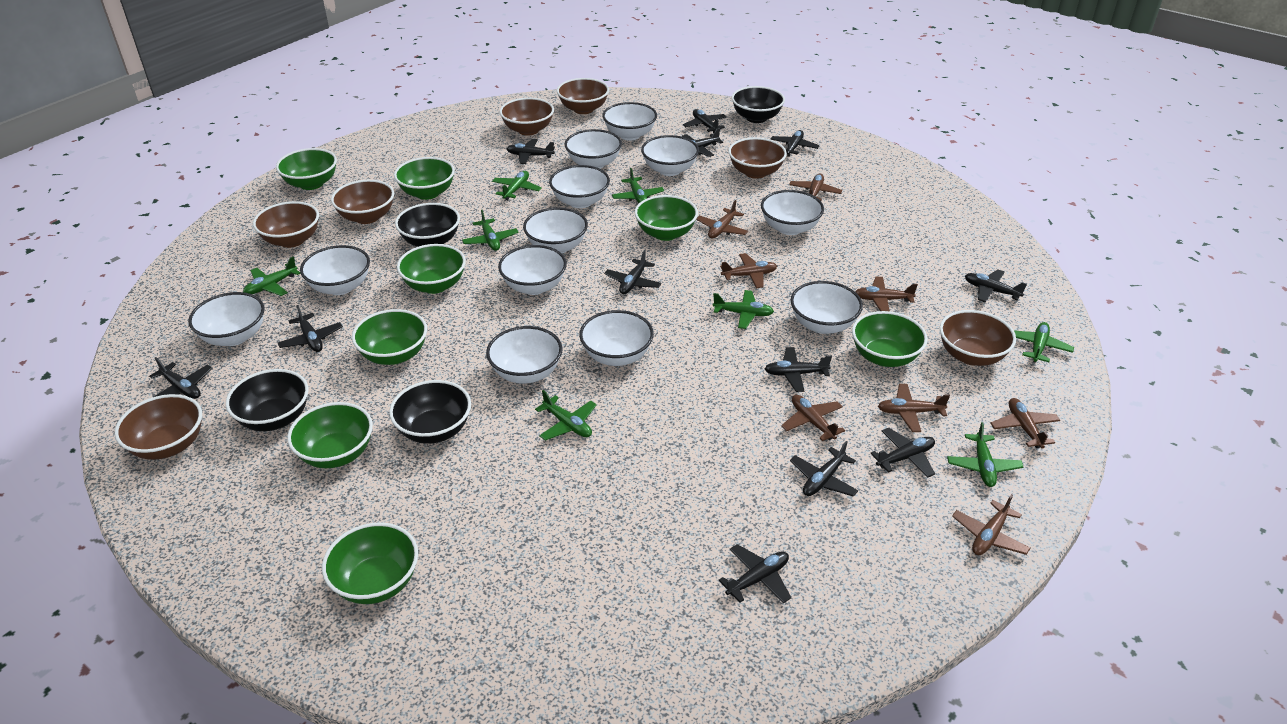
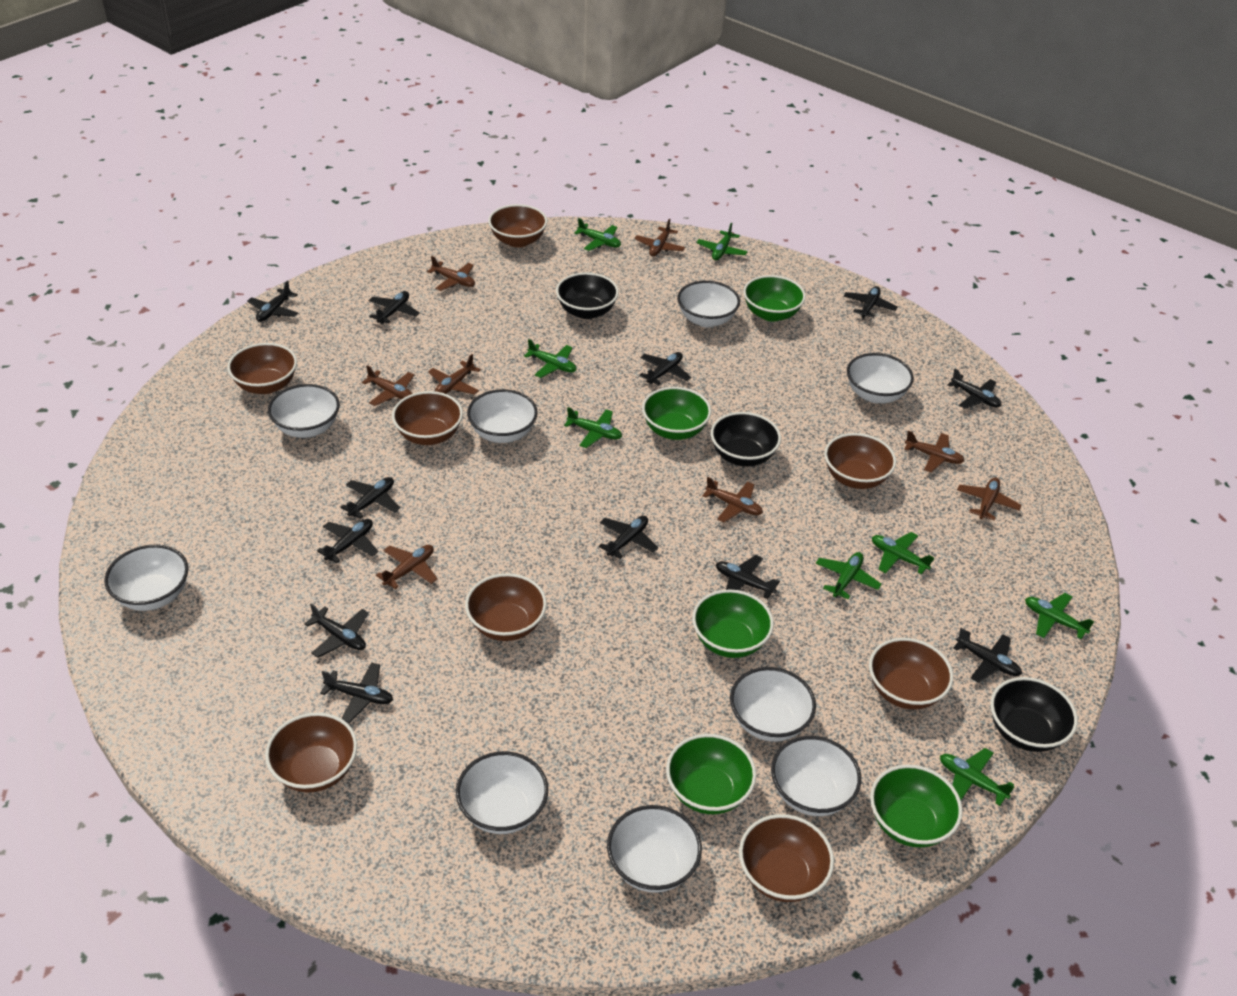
black bowl: 4 -> 3
brown bowl: 7 -> 8
green bowl: 8 -> 5
white bowl: 12 -> 9

